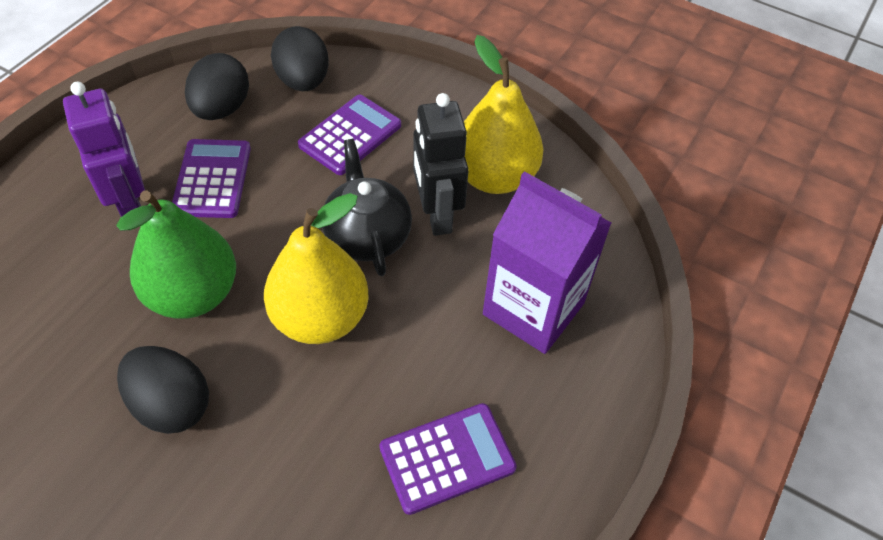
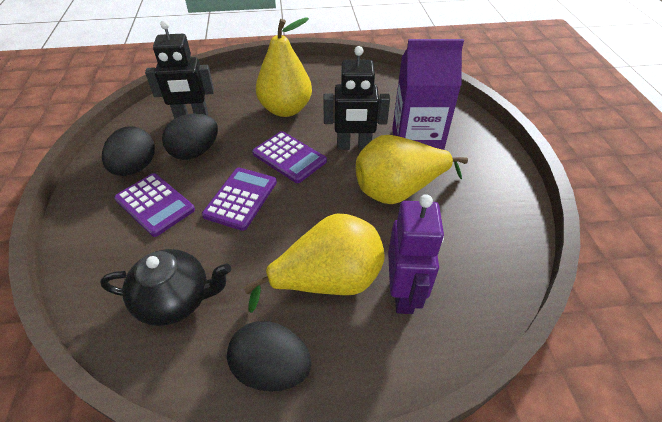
black robot: 1 -> 2
green pear: 1 -> 0
yellow pear: 2 -> 3

